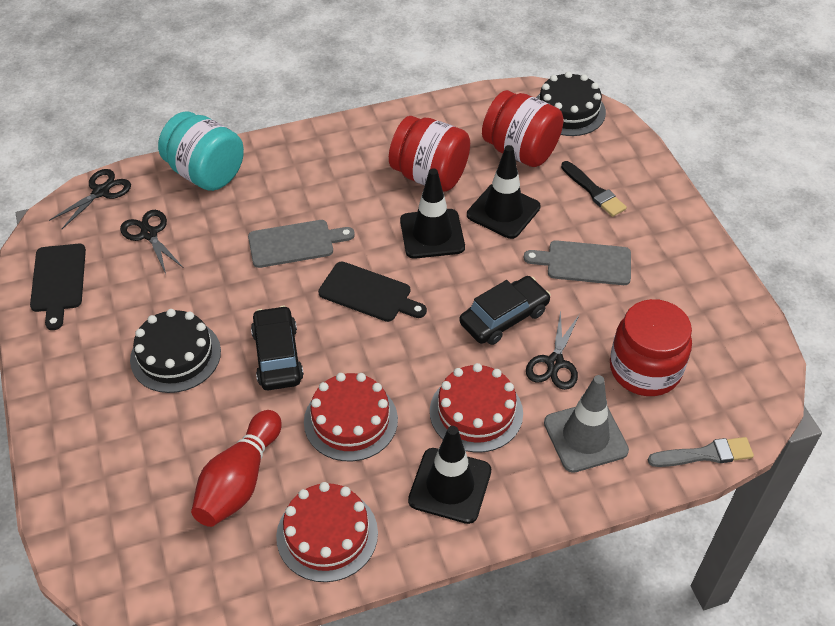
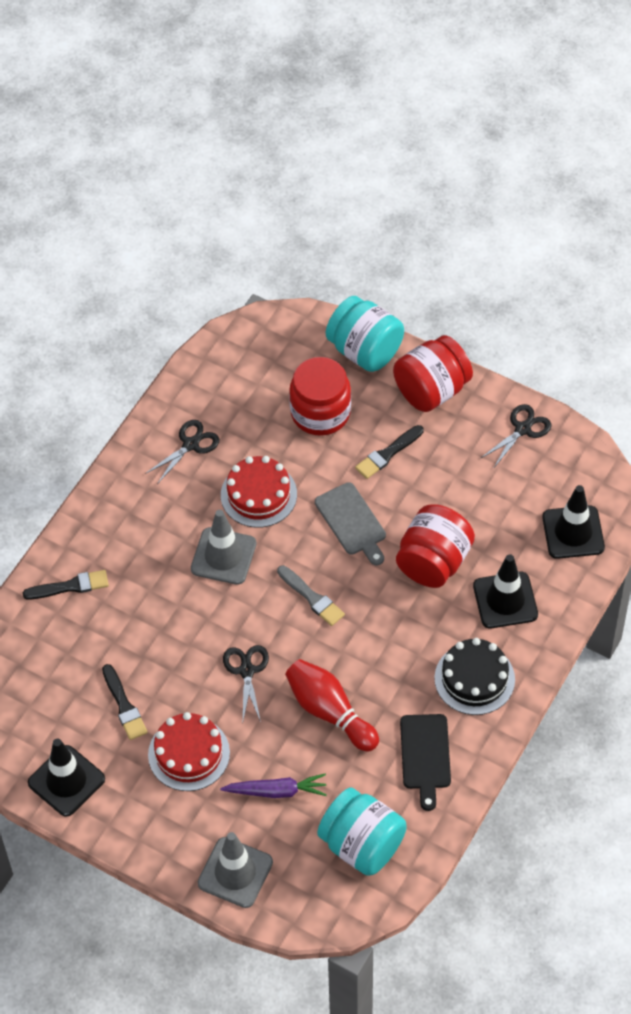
black brush: 1 -> 3
black cake: 2 -> 1
black car: 2 -> 0
black cutting board: 2 -> 1
grey cutting board: 2 -> 1
grey traffic cone: 1 -> 2
purple carrot: 0 -> 1
red cake: 3 -> 2
turquoise jar: 1 -> 2

